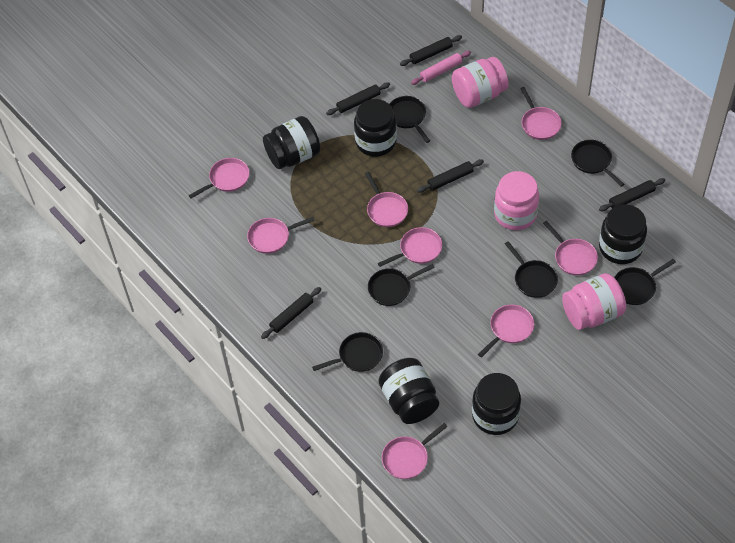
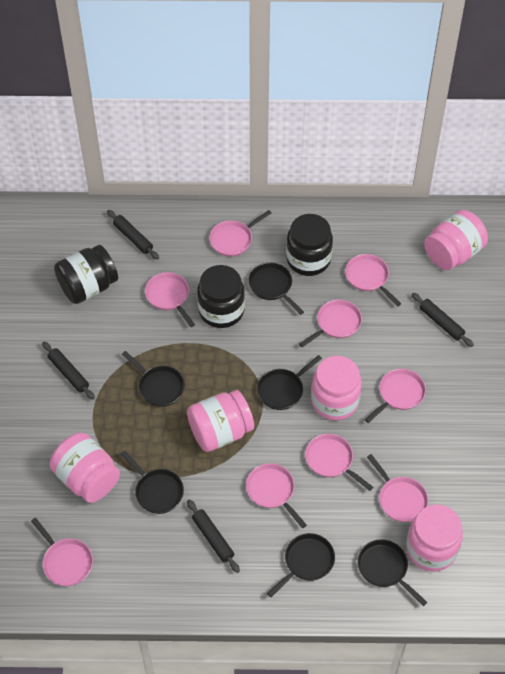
black jar: 5 -> 3
black rolling pin: 5 -> 4
pink jar: 3 -> 5
pink pan: 8 -> 9
pink rolling pin: 1 -> 0

